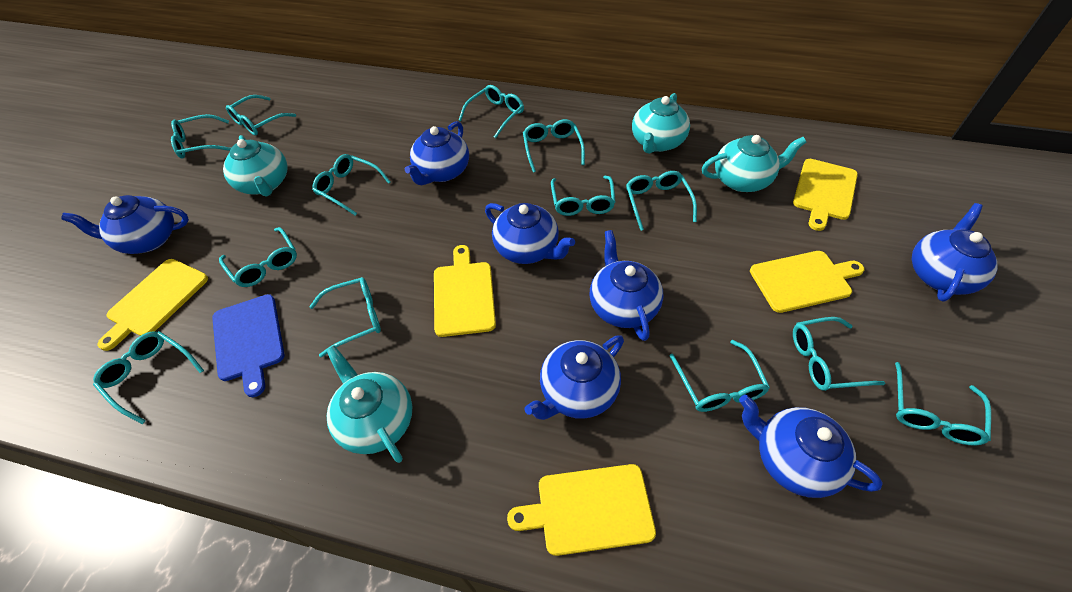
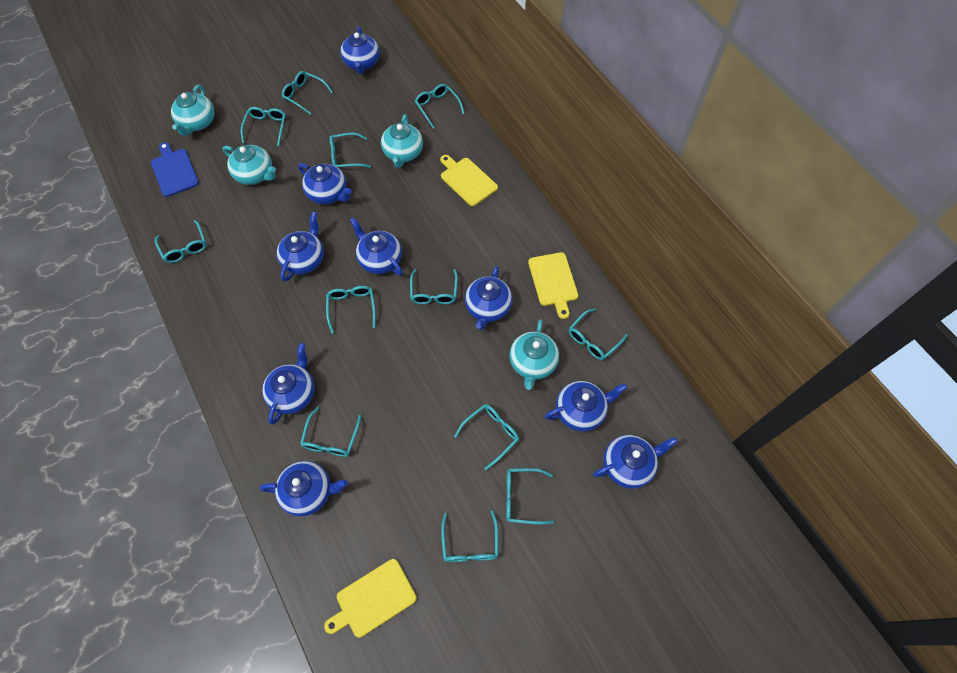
blue teapot: 7 -> 9
turquoise glasses: 13 -> 12
yellow cutting board: 5 -> 3

